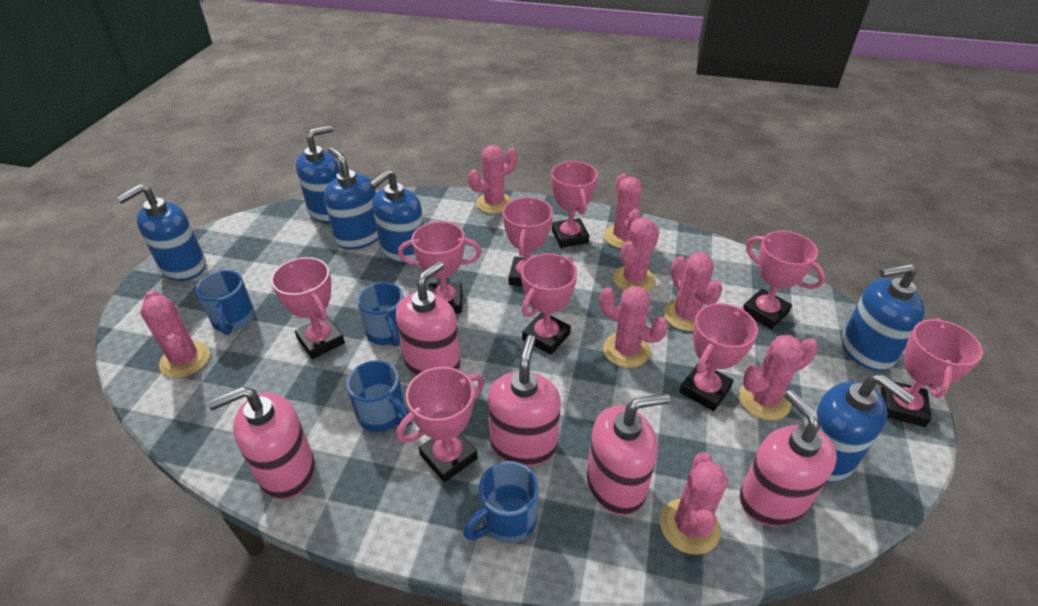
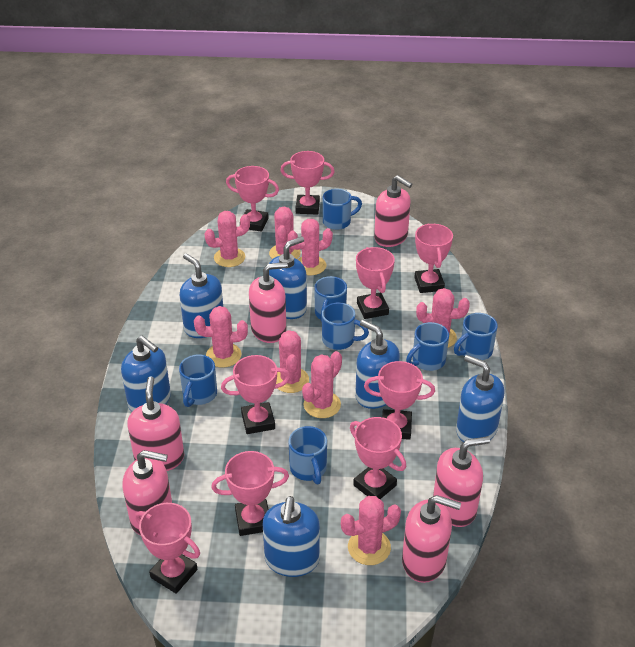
blue mug: 4 -> 7
pink soap dispenser: 5 -> 6

